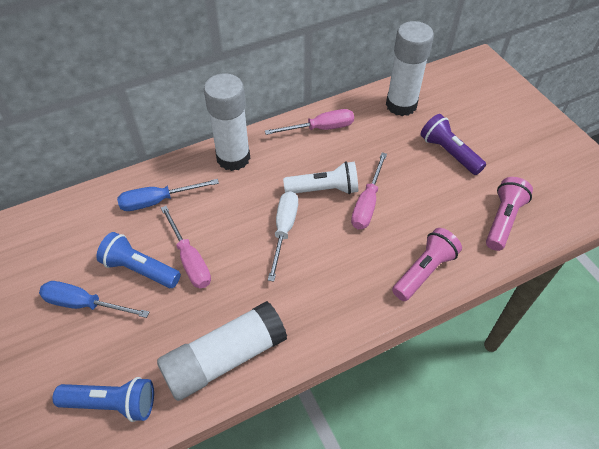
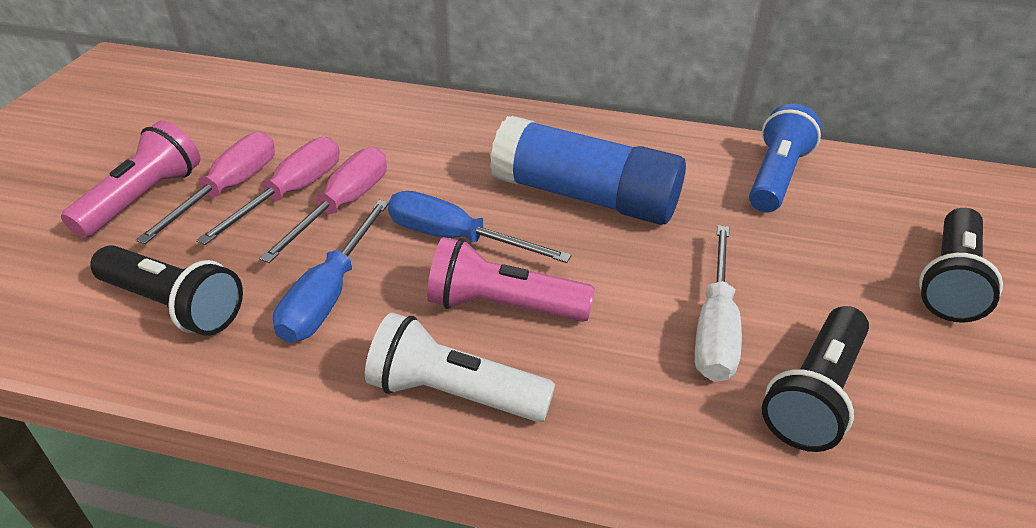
black flashlight: 0 -> 3
blue flashlight: 2 -> 1
blue glue stick: 0 -> 1
purple flashlight: 1 -> 0
white glue stick: 3 -> 0

